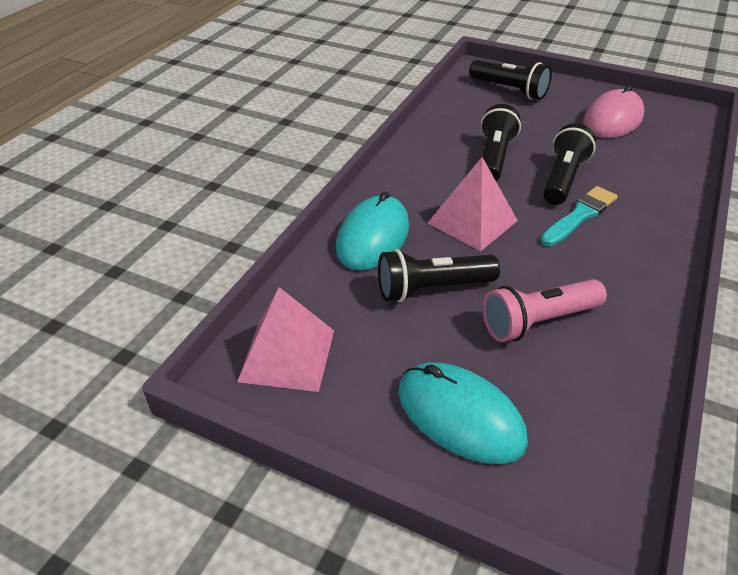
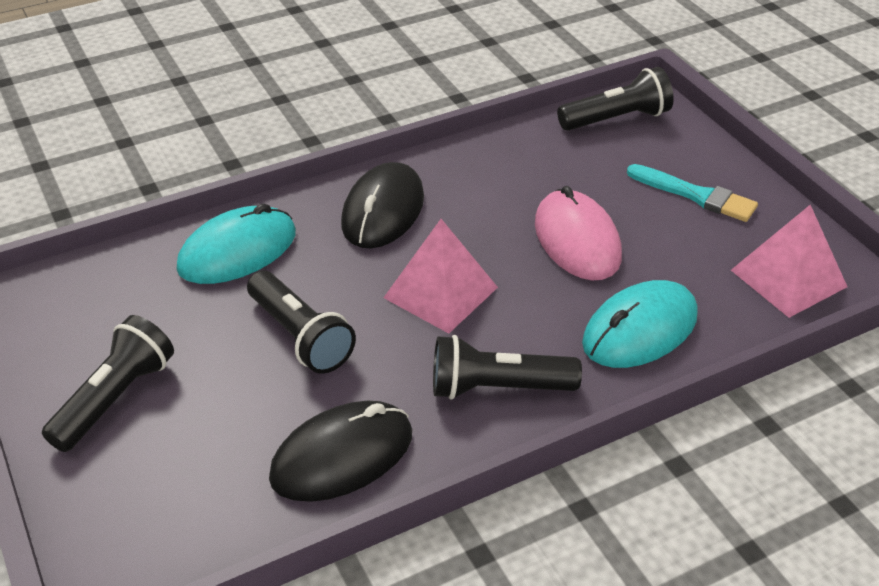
black mouse: 0 -> 2
pink flashlight: 1 -> 0

